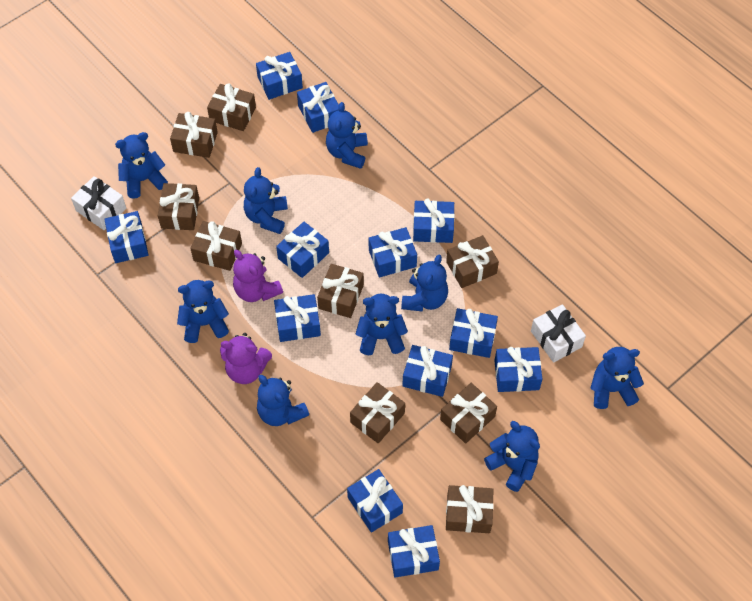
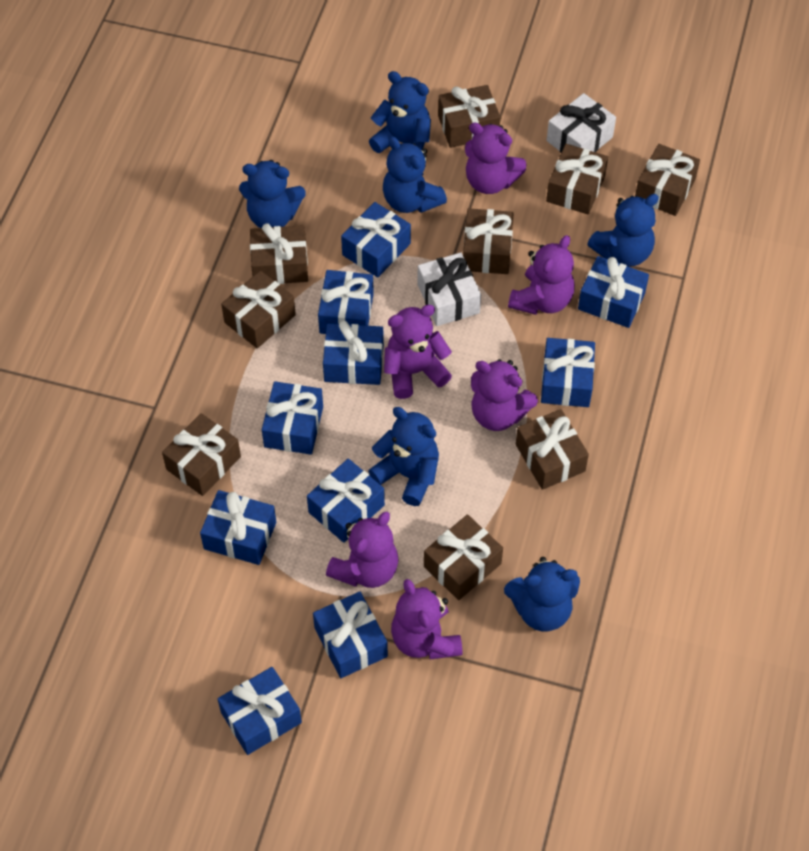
blue gift: 12 -> 10
blue teddy bear: 9 -> 6
purple teddy bear: 2 -> 6

